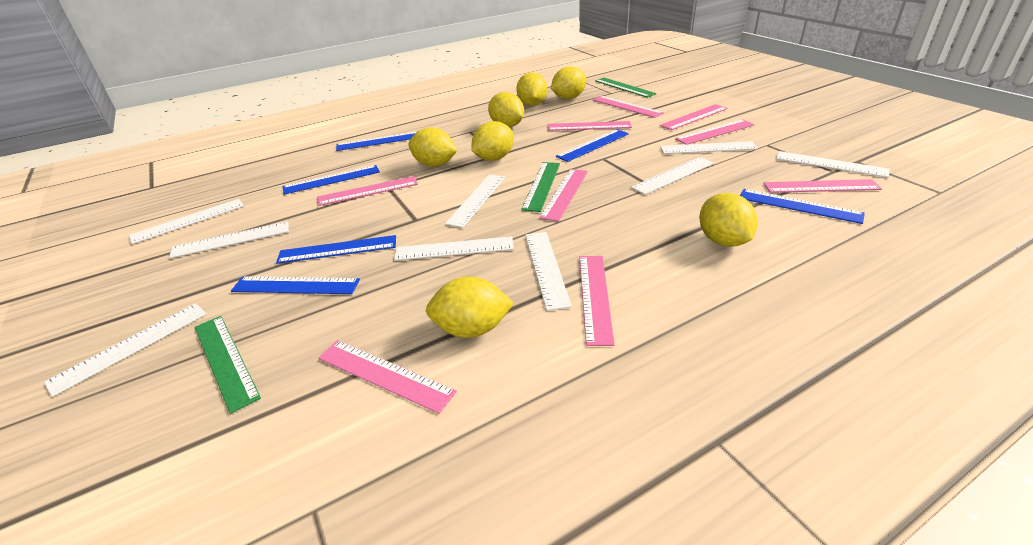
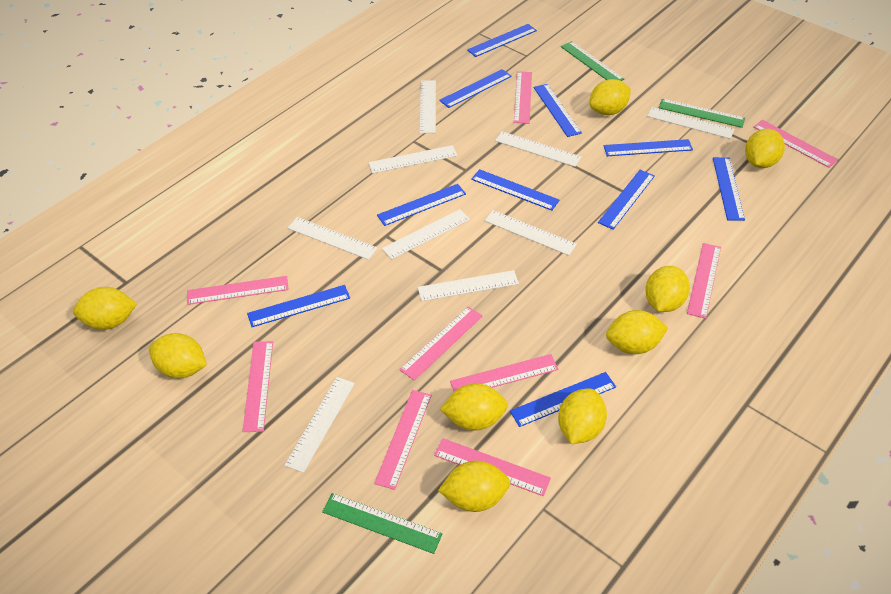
blue ruler: 6 -> 10
yellow lemon: 7 -> 9

